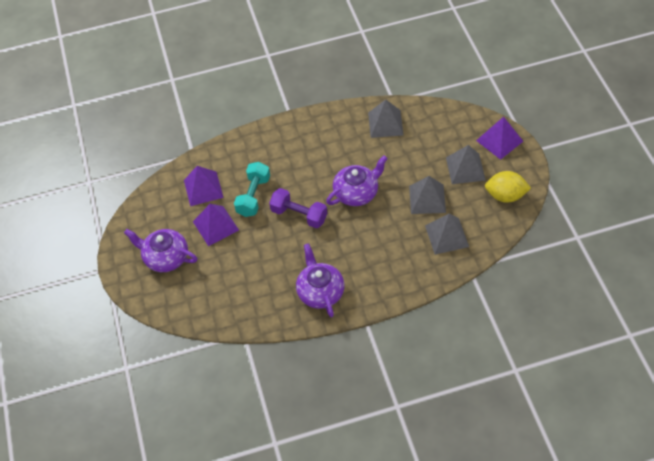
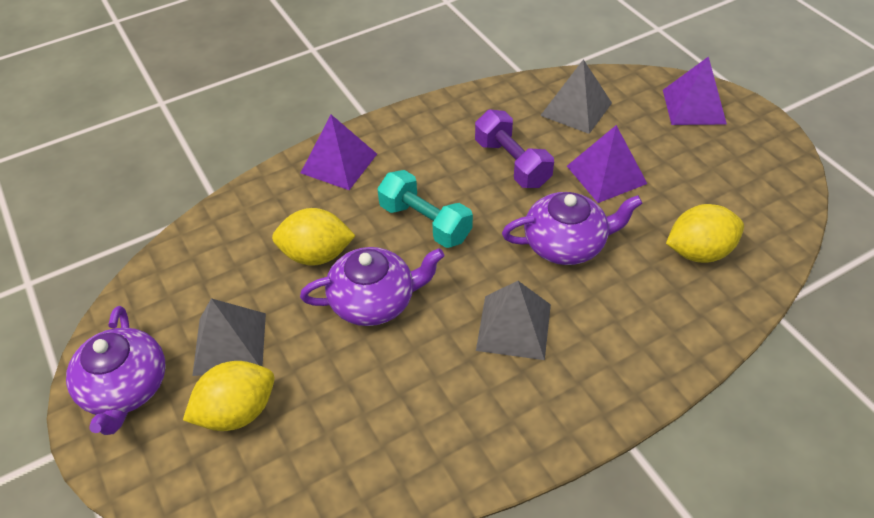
grey pyramid: 4 -> 3
yellow lemon: 1 -> 3

